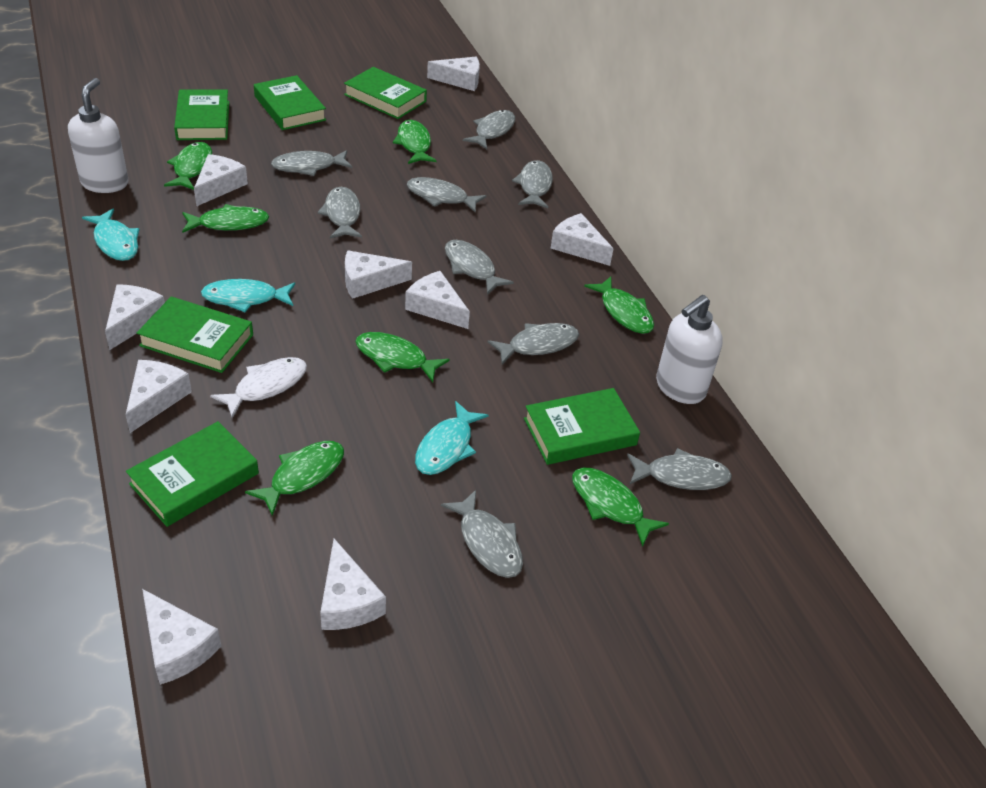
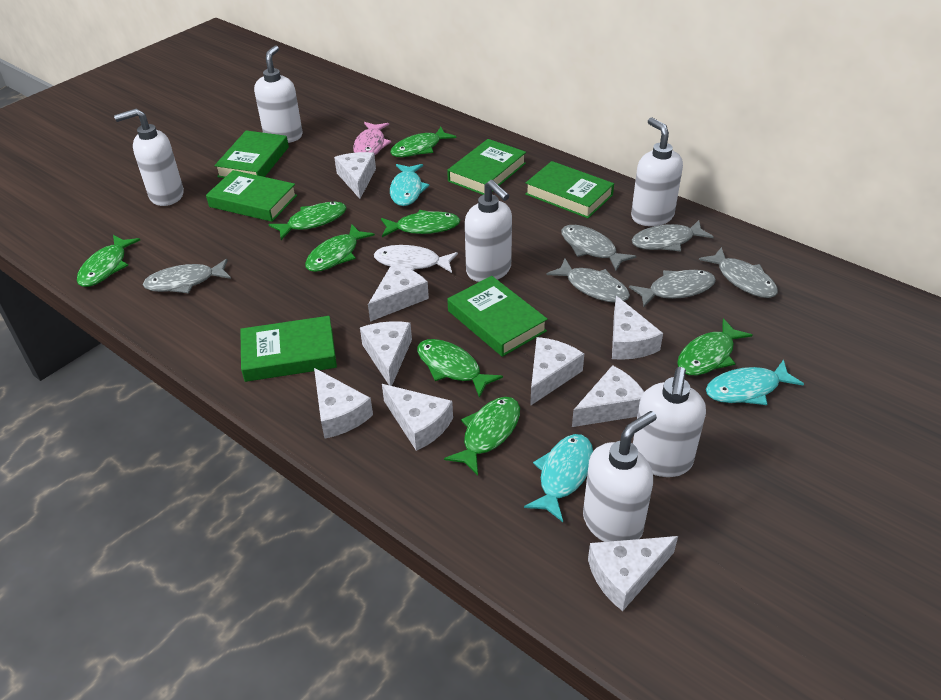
green fish: 7 -> 8
grey fish: 9 -> 6
pink fish: 0 -> 1
white soap dispenser: 2 -> 6

